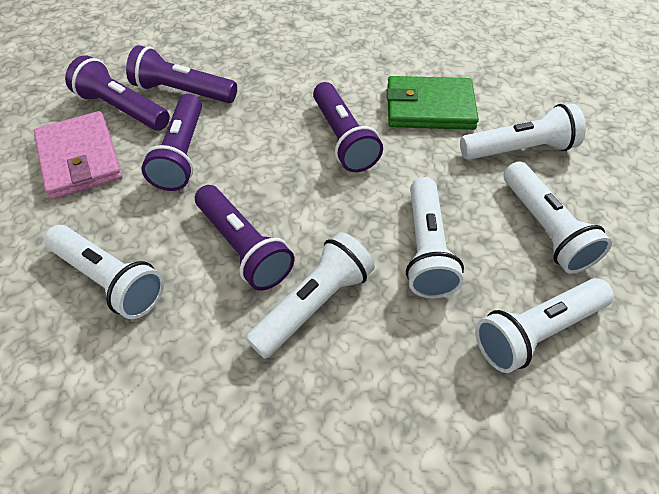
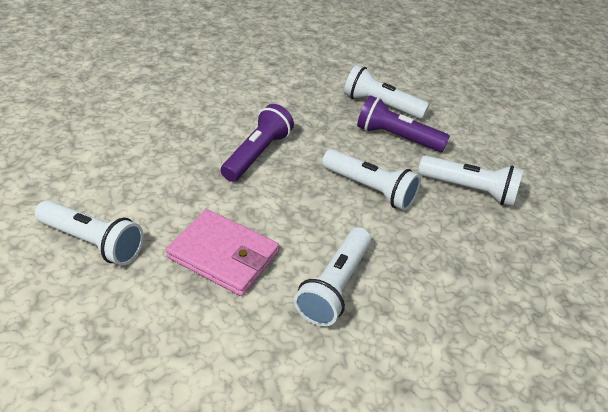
green wallet: 1 -> 0
purple flashlight: 5 -> 2
white flashlight: 6 -> 5

